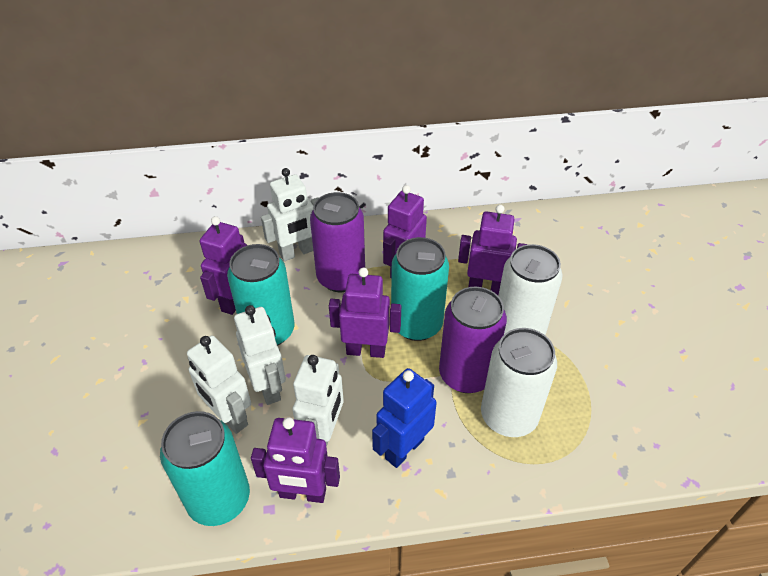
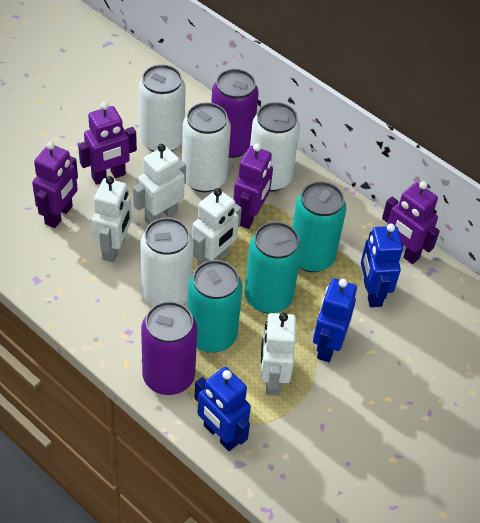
blue robot: 1 -> 3
purple robot: 5 -> 4
white can: 2 -> 4

